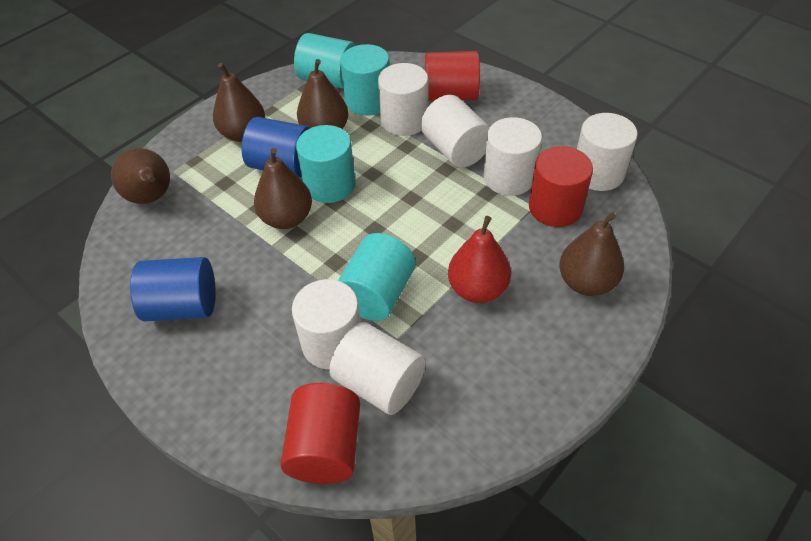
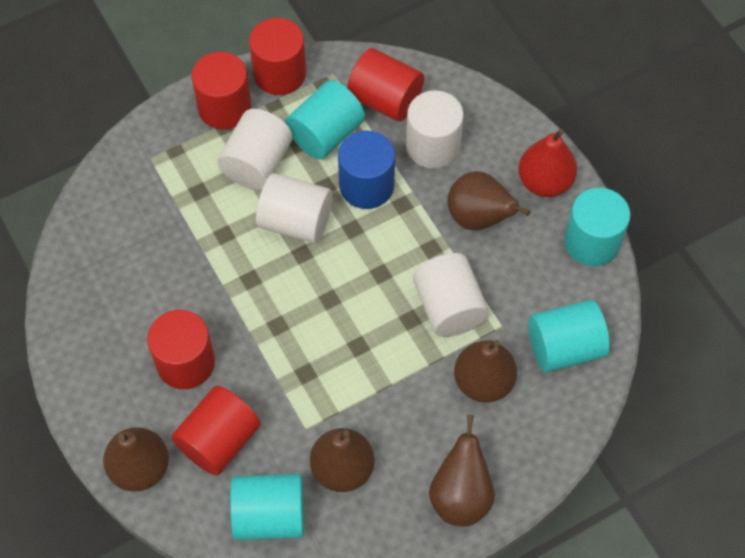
blue cylinder: 2 -> 1
red cylinder: 3 -> 5
white cylinder: 6 -> 4

